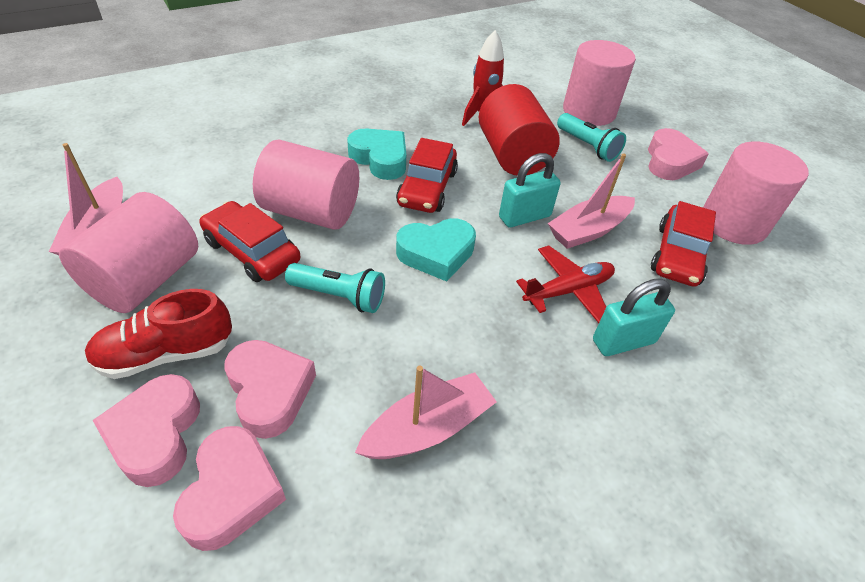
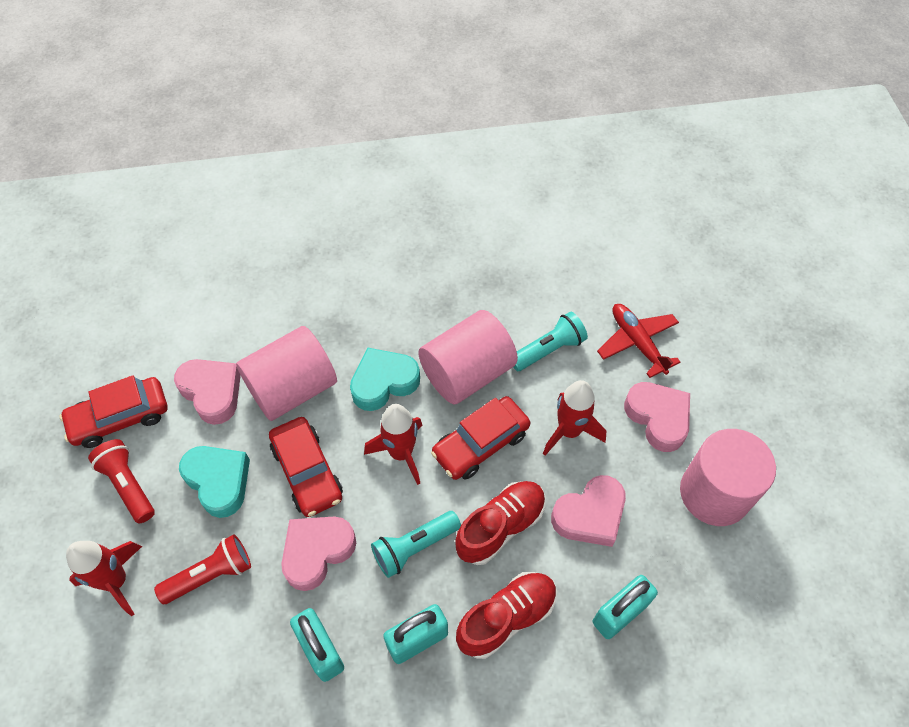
pink boat: 3 -> 0
pink cylinder: 4 -> 3
red cylinder: 1 -> 0
red flashlight: 0 -> 2
red rocket: 1 -> 3
red shoe: 1 -> 2
turquoise padlock: 2 -> 3

